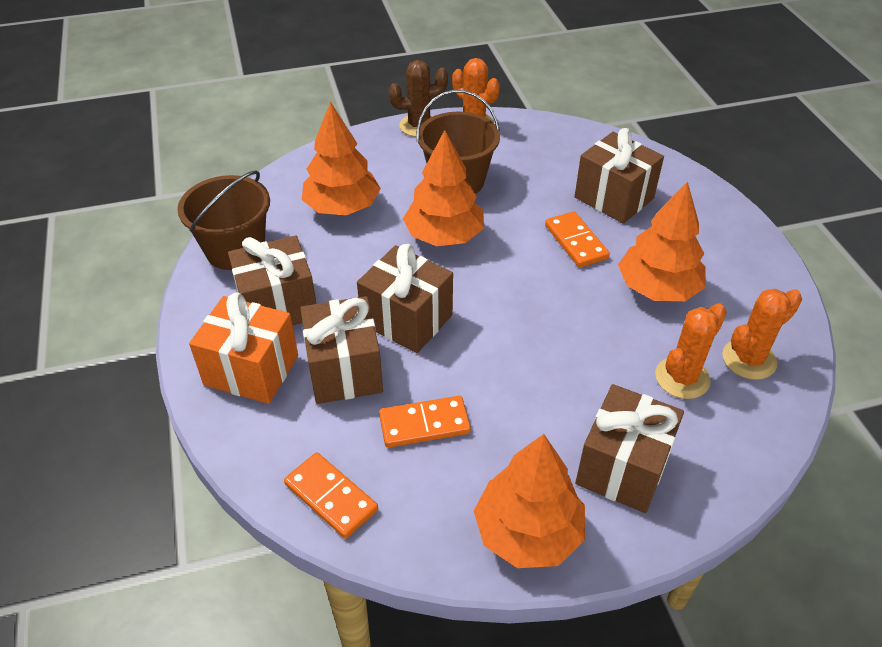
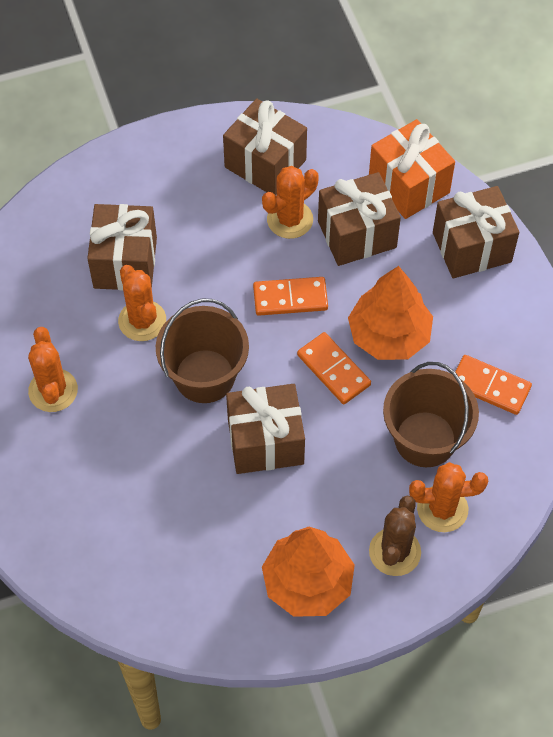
orange cactus: 3 -> 4
orange tree: 4 -> 2

